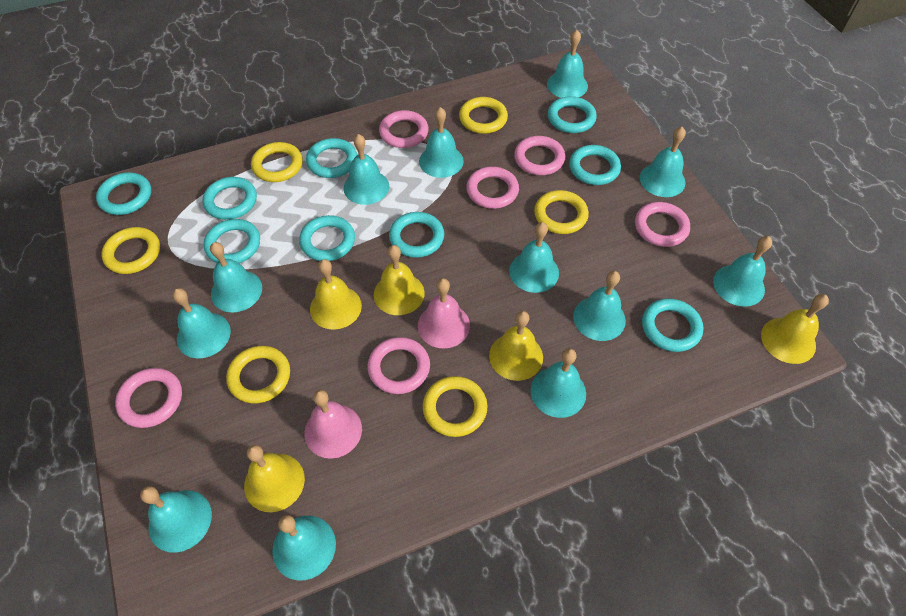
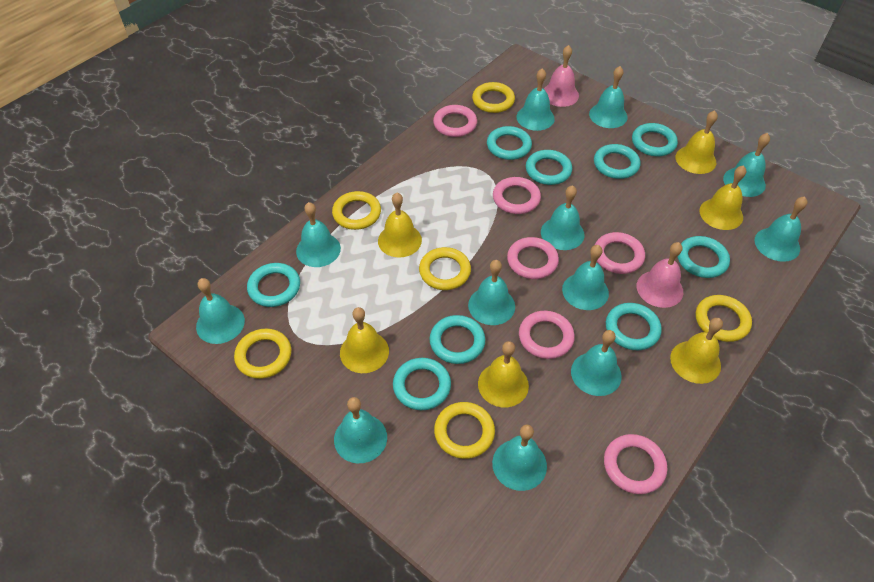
yellow bell: 5 -> 6

